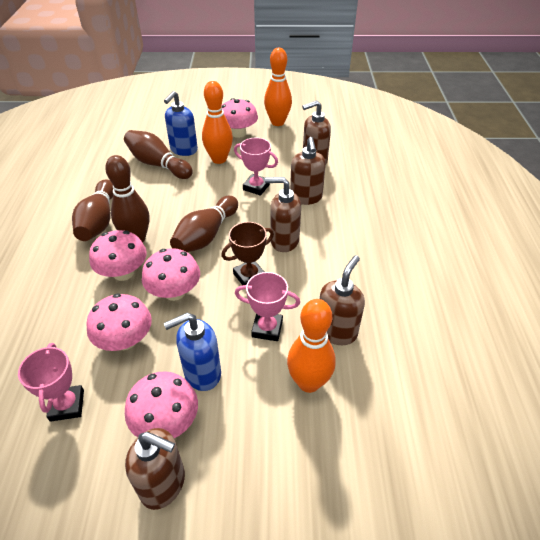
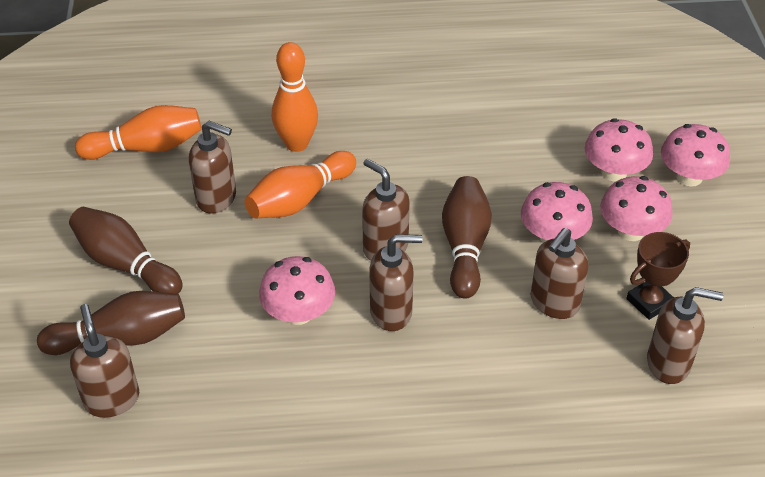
blue soap dispenser: 2 -> 0
brown bowling pin: 4 -> 3
brown soap dispenser: 5 -> 6
pink trophy: 3 -> 0

